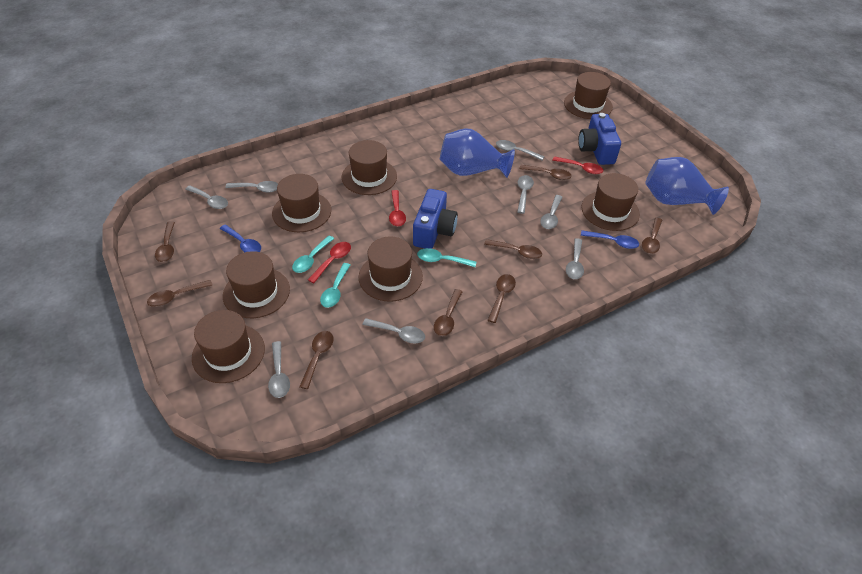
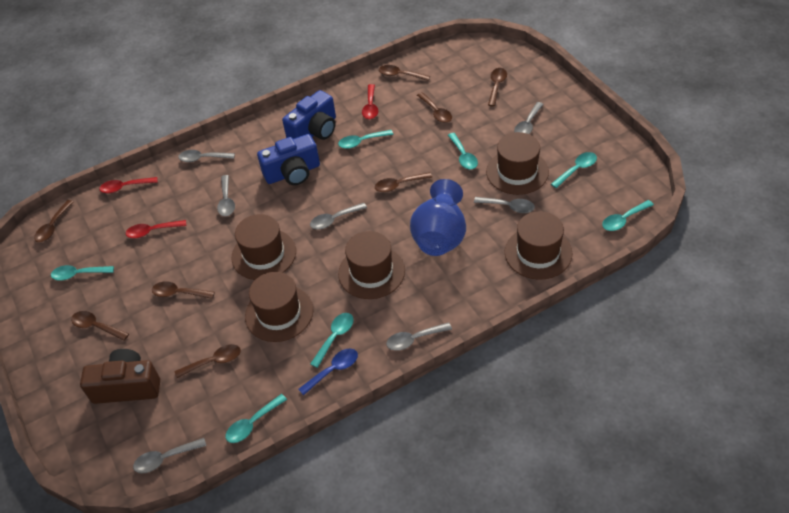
blue spoon: 2 -> 1
blue vase: 2 -> 1
brown camera: 0 -> 1
brown hat: 7 -> 5
grey spoon: 8 -> 7
turquoise spoon: 3 -> 7

